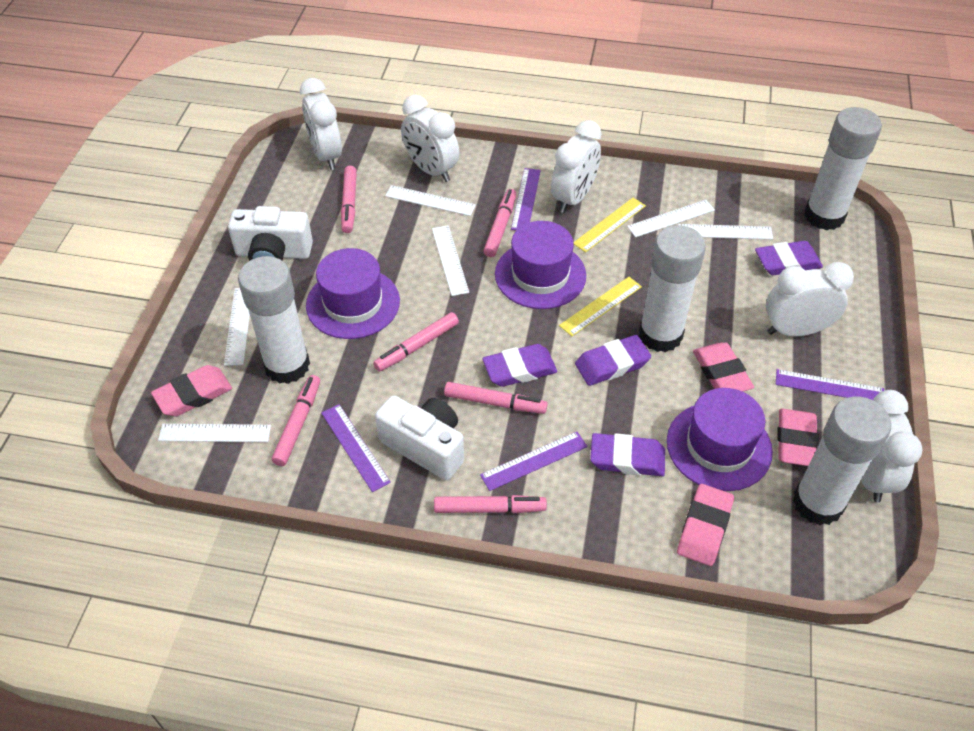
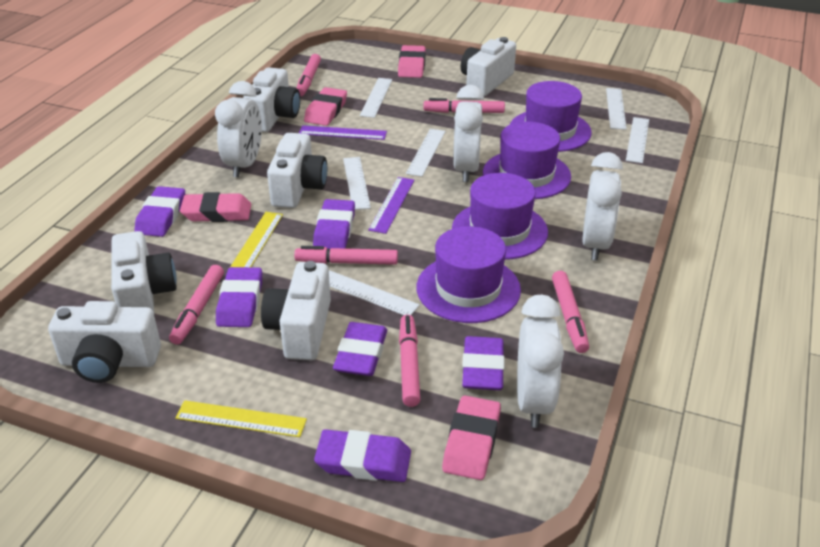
purple eraser: 4 -> 6
purple hat: 3 -> 4
purple ruler: 4 -> 2
white camera: 2 -> 6
white clock: 5 -> 4
white glue stick: 4 -> 0

